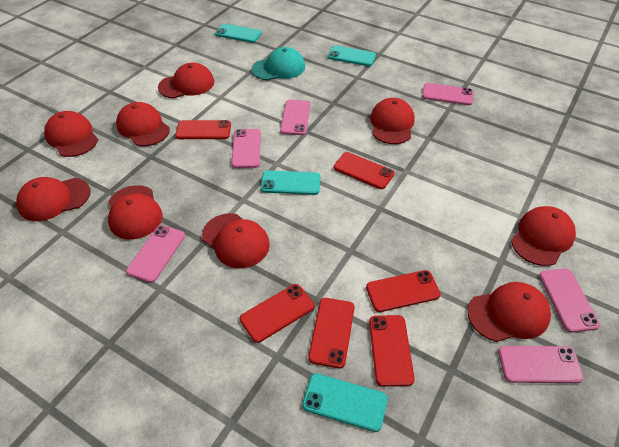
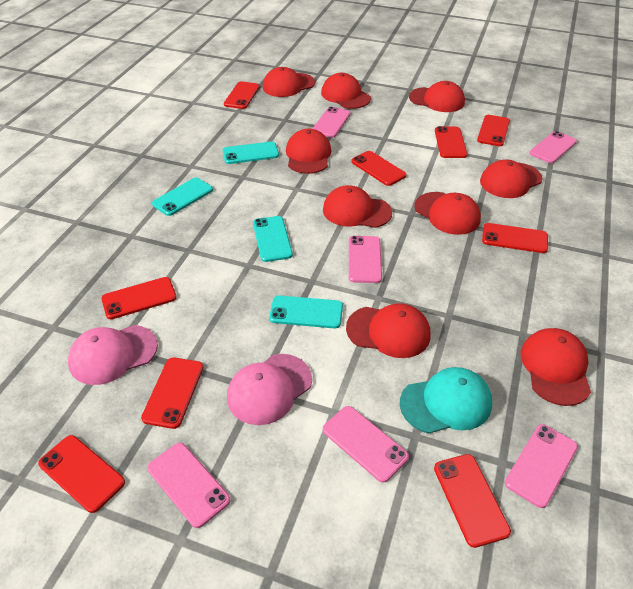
pink cap: 0 -> 2
red phone: 6 -> 9

